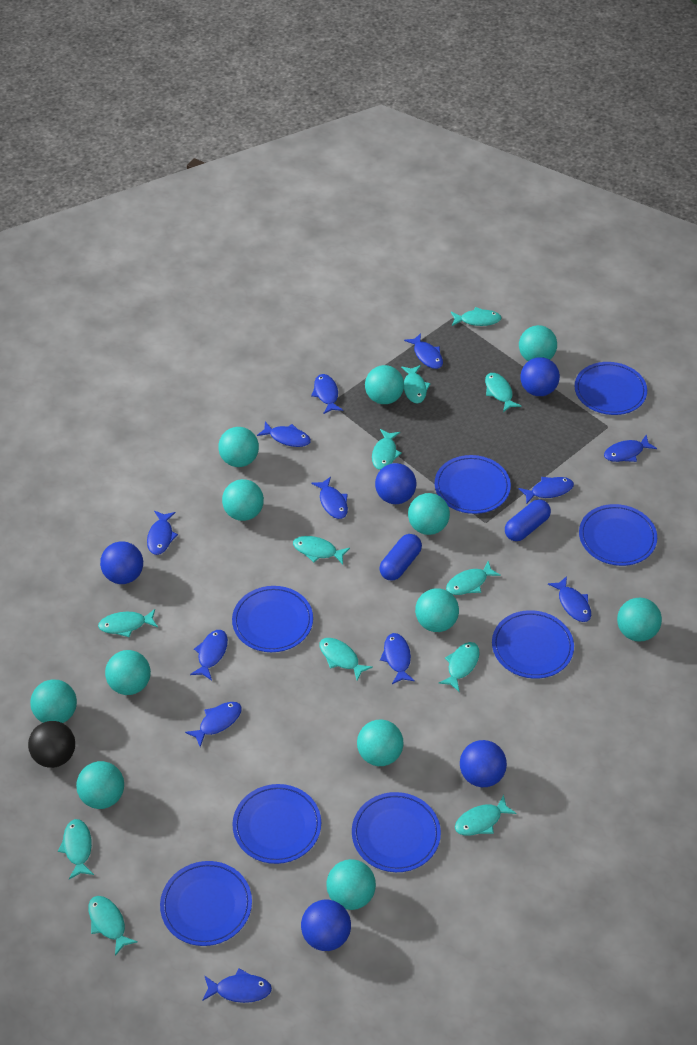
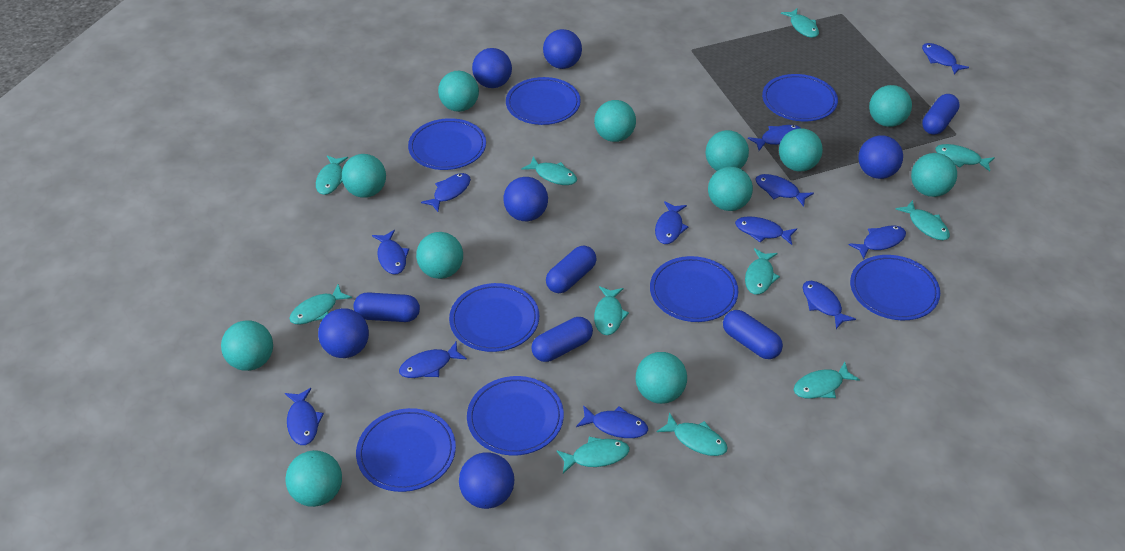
black ball: 1 -> 0
blue ball: 5 -> 6
blue capsule: 2 -> 5
turquoise fish: 12 -> 11

